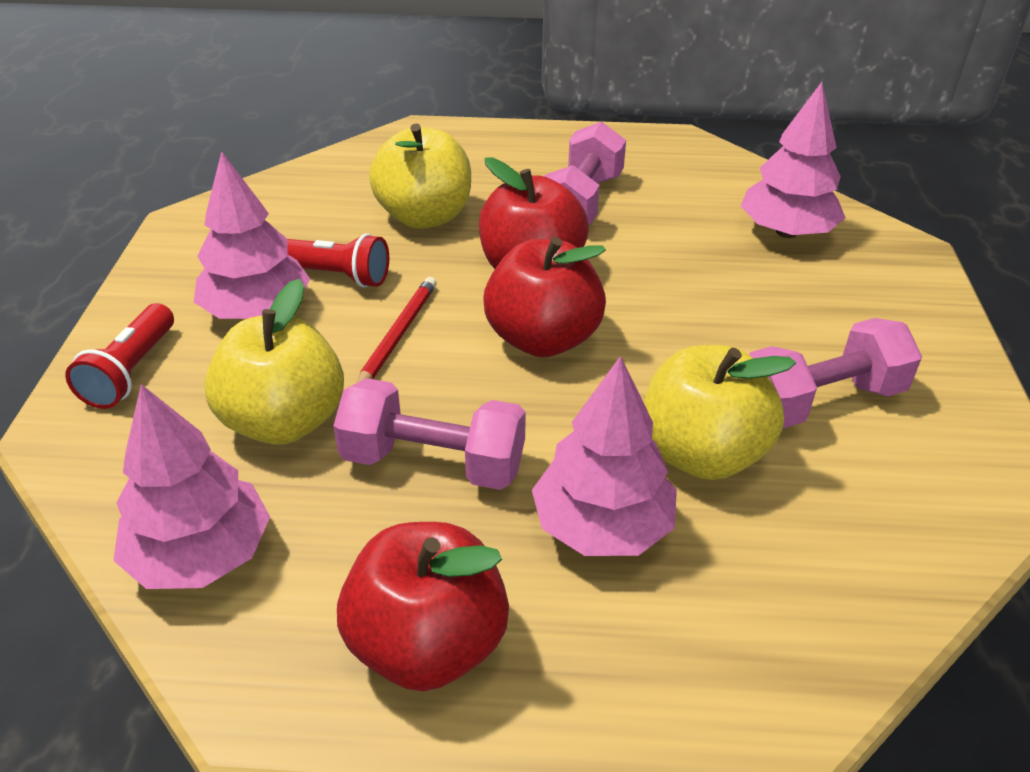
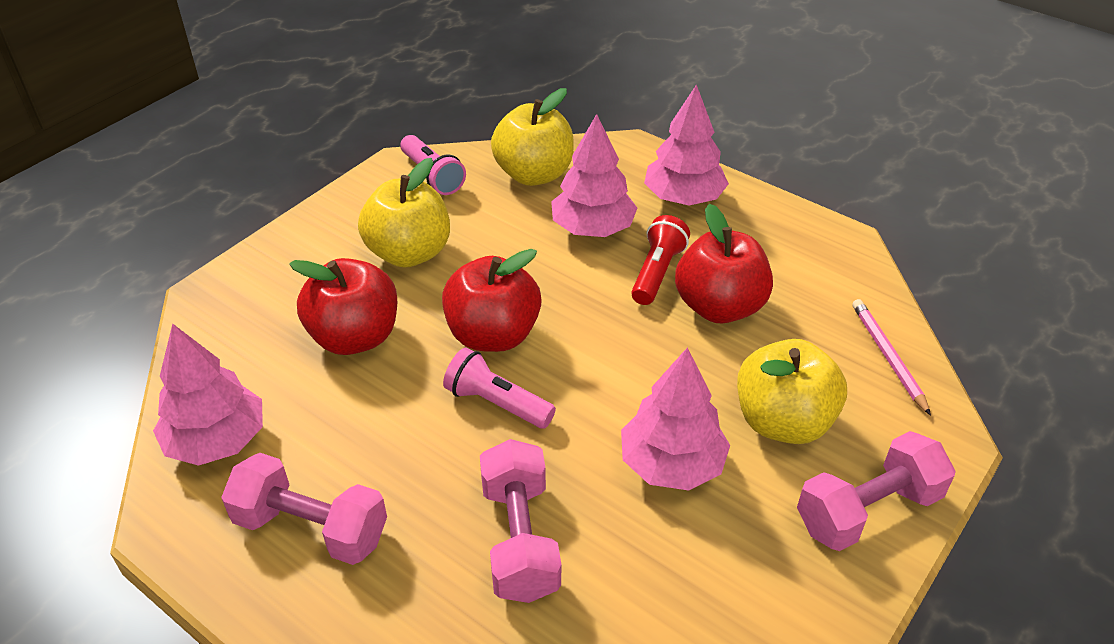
pink flashlight: 0 -> 2
pink pencil: 0 -> 1
red flashlight: 2 -> 1
red pencil: 1 -> 0

